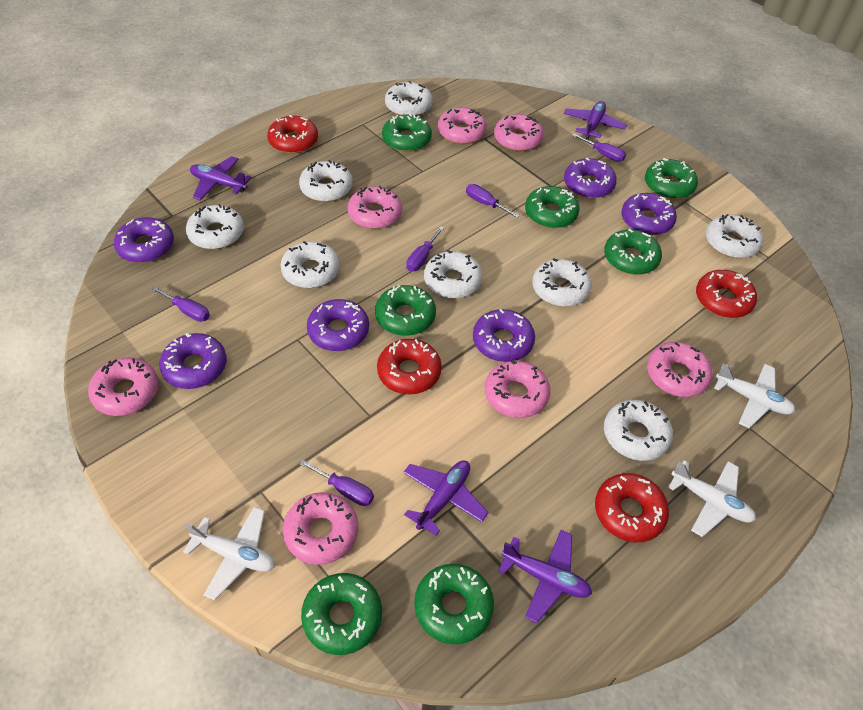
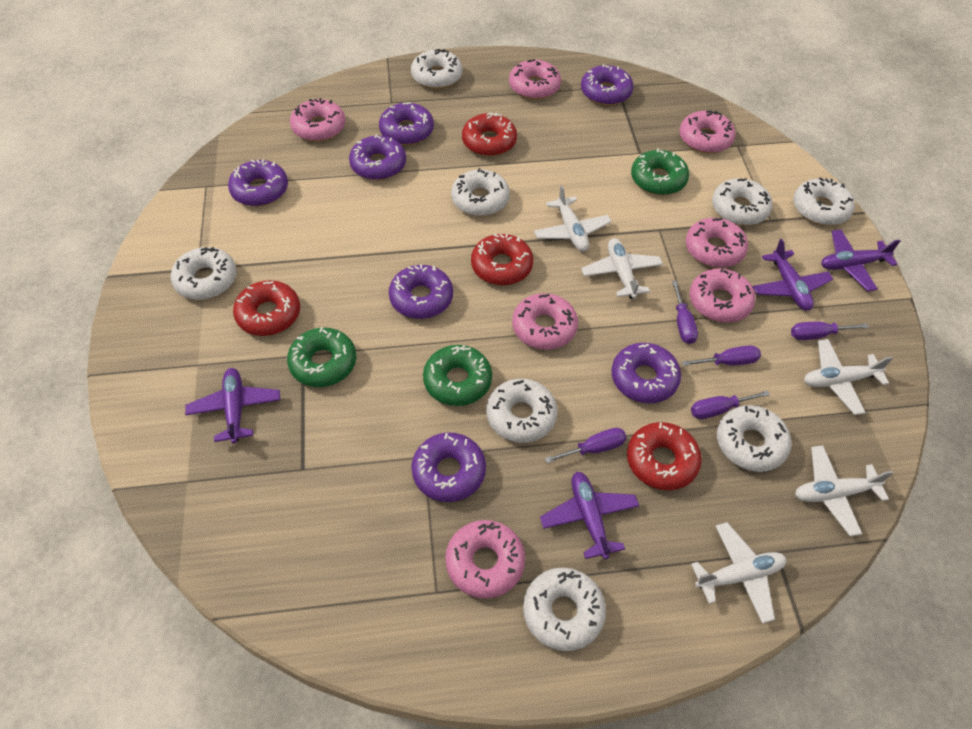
green donut: 7 -> 3
purple donut: 6 -> 7
white plane: 3 -> 5

